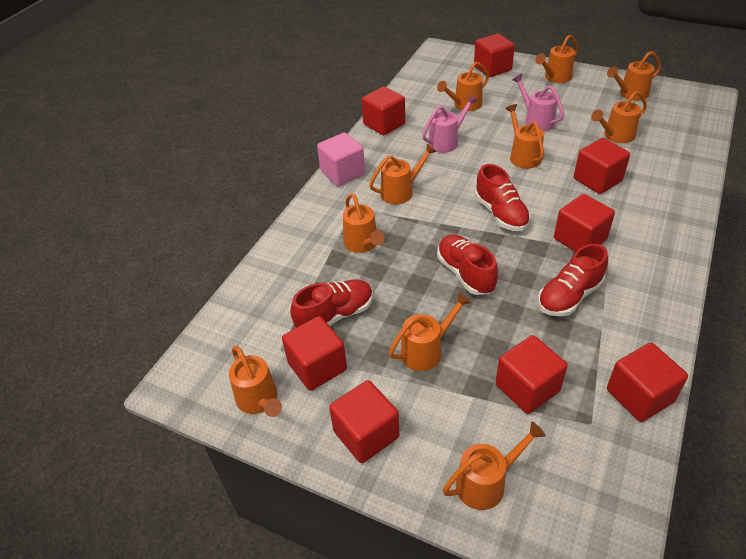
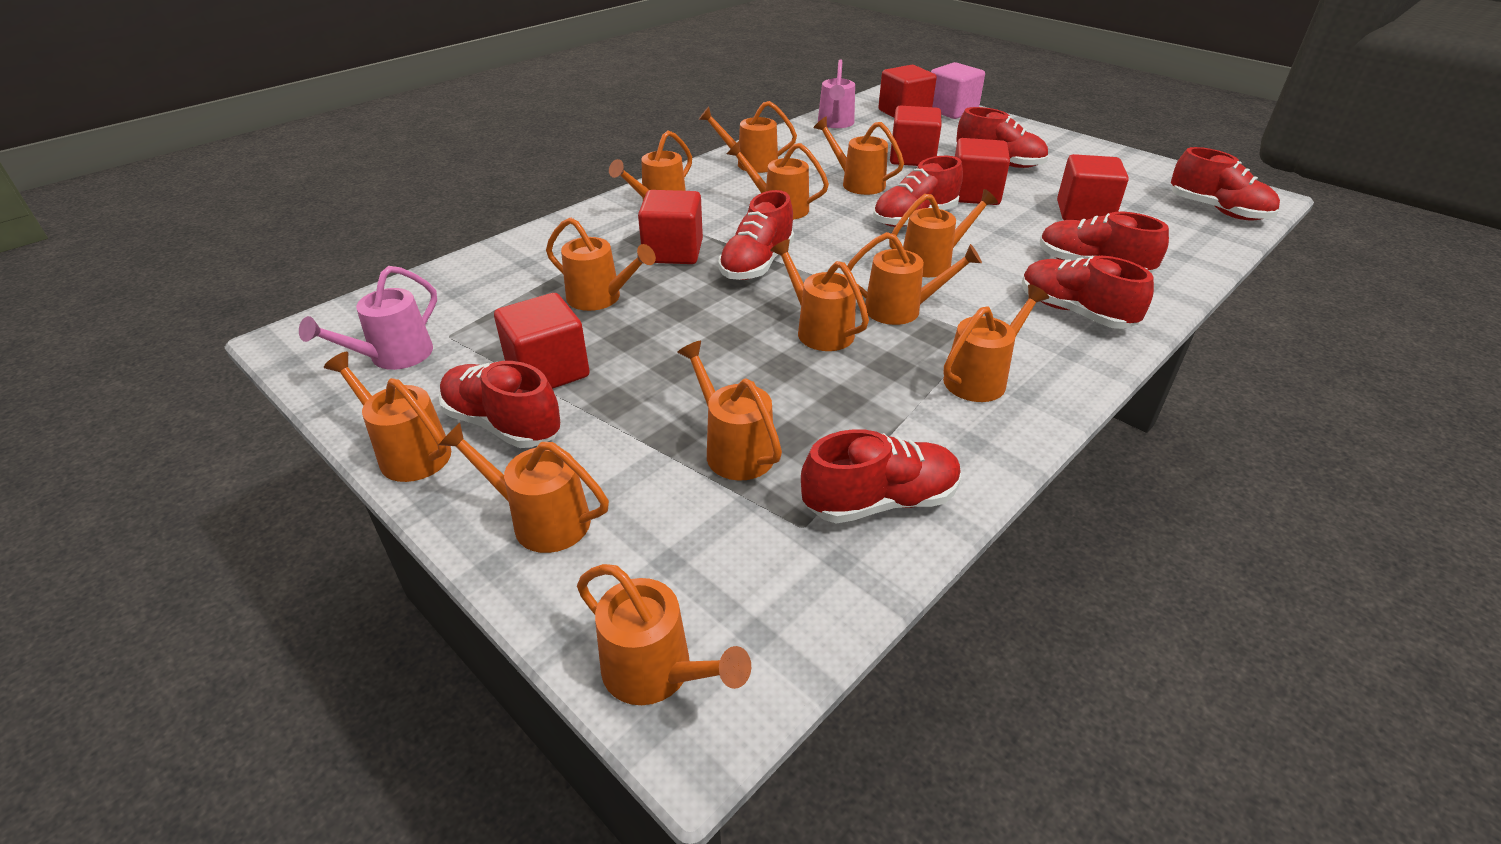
orange watering can: 10 -> 13
red cube: 8 -> 6
red shoe: 4 -> 8

